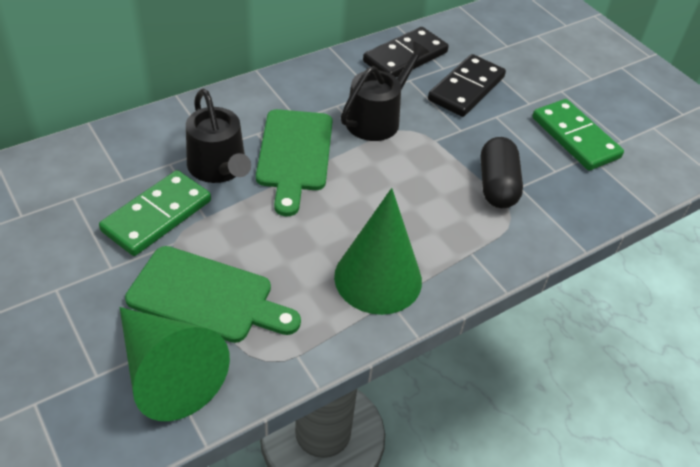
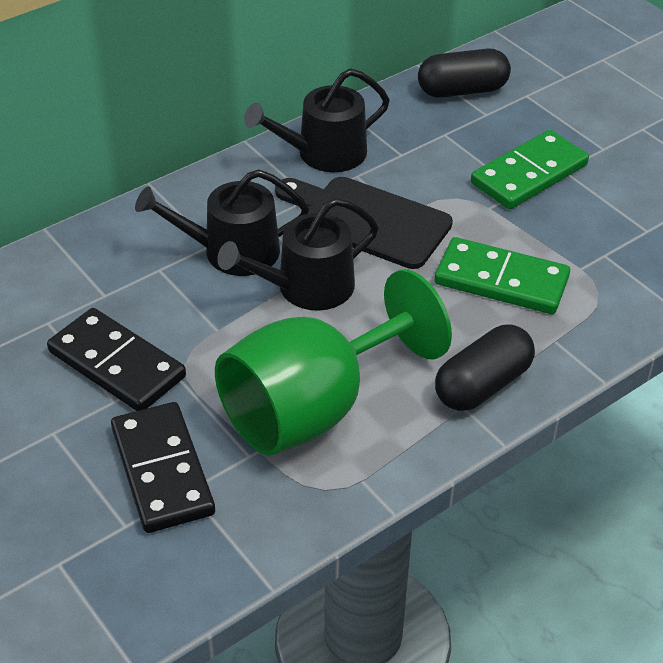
black capsule: 1 -> 2
black cutting board: 0 -> 1
black watering can: 2 -> 3
green cone: 2 -> 0
green cutting board: 2 -> 0
green goblet: 0 -> 1

